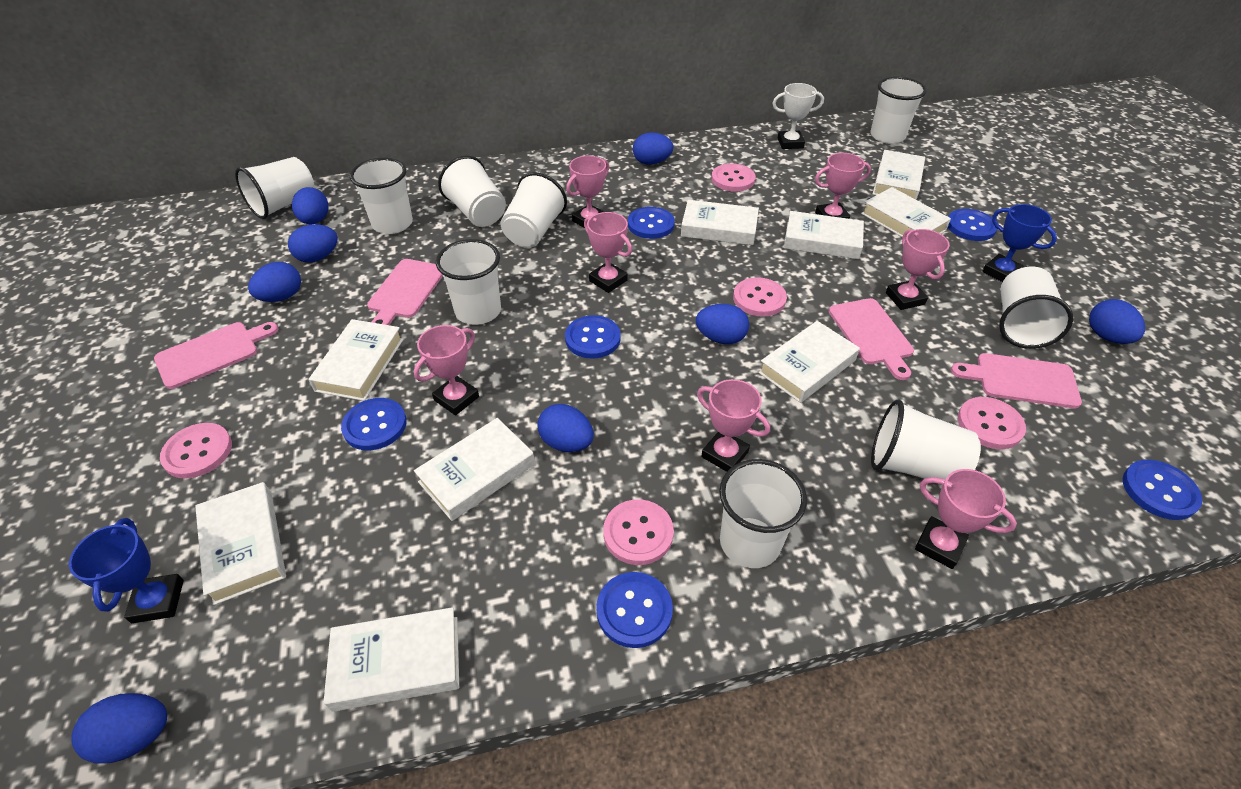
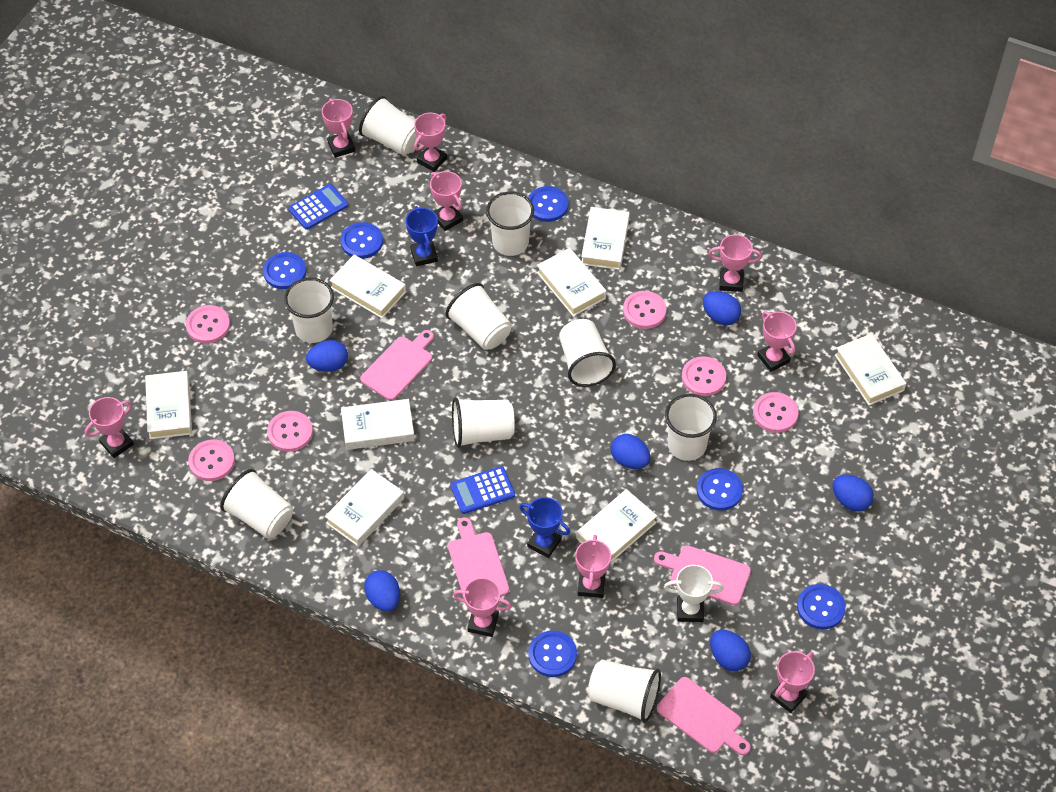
blue calculator: 0 -> 2
blue egg: 8 -> 6
pink button: 5 -> 6
pink trophy: 7 -> 9
white book: 9 -> 8

